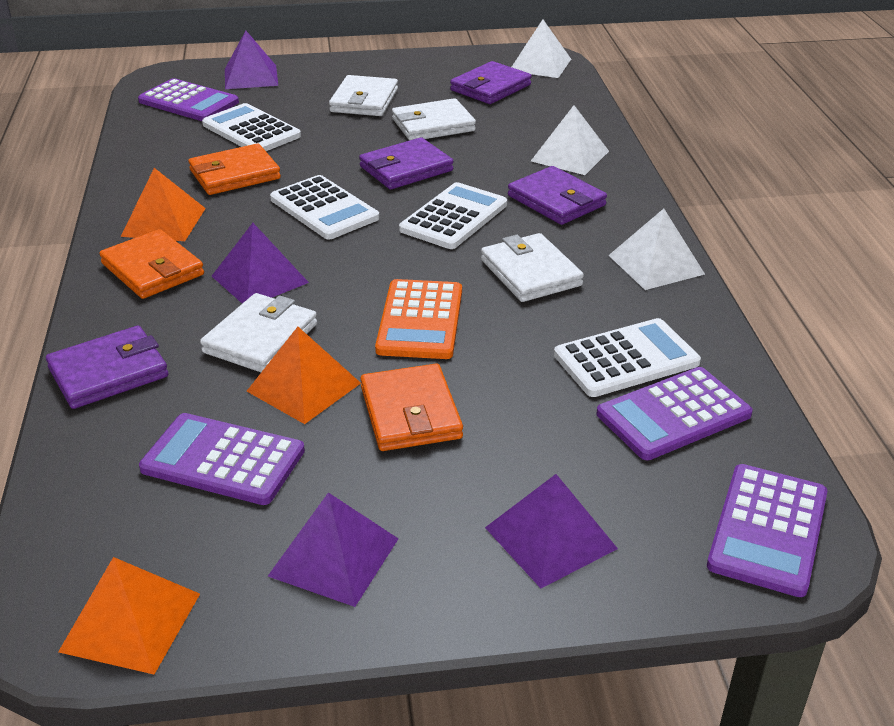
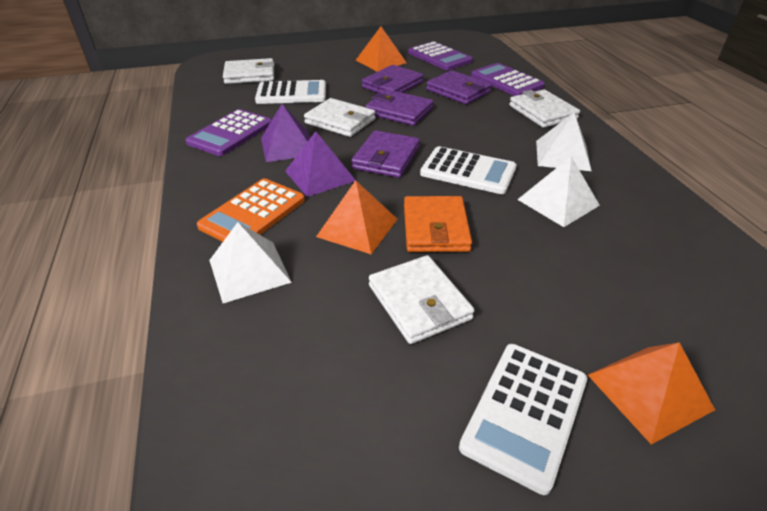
orange wallet: 3 -> 1
purple calculator: 4 -> 3
purple pyramid: 4 -> 2
white calculator: 4 -> 3

